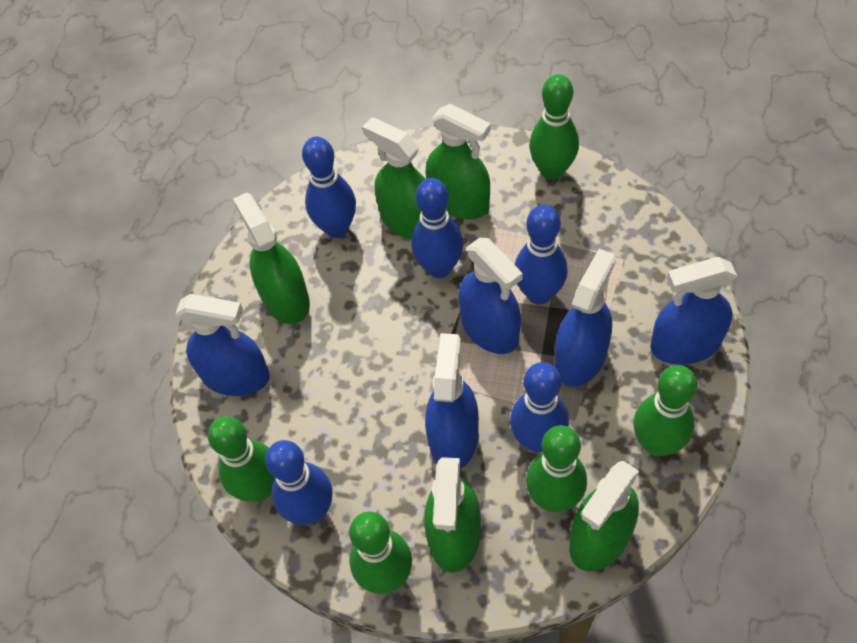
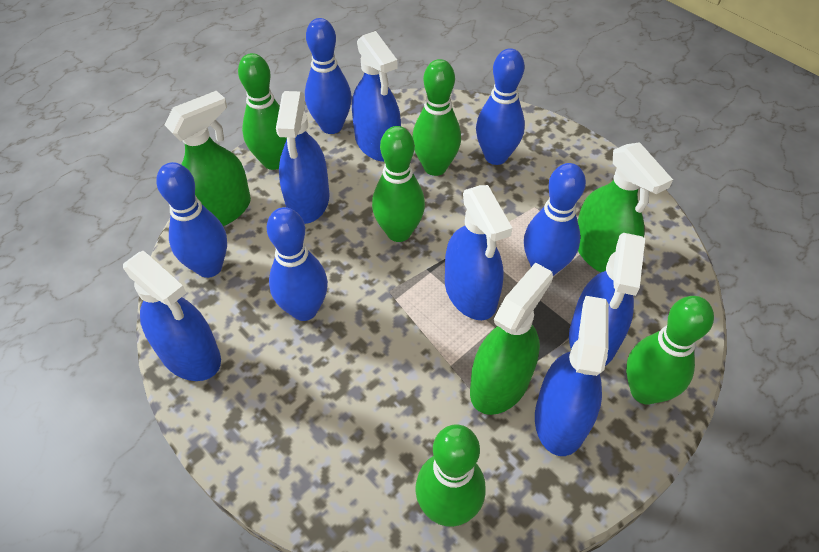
blue spray bottle: 5 -> 6
green spray bottle: 5 -> 3

